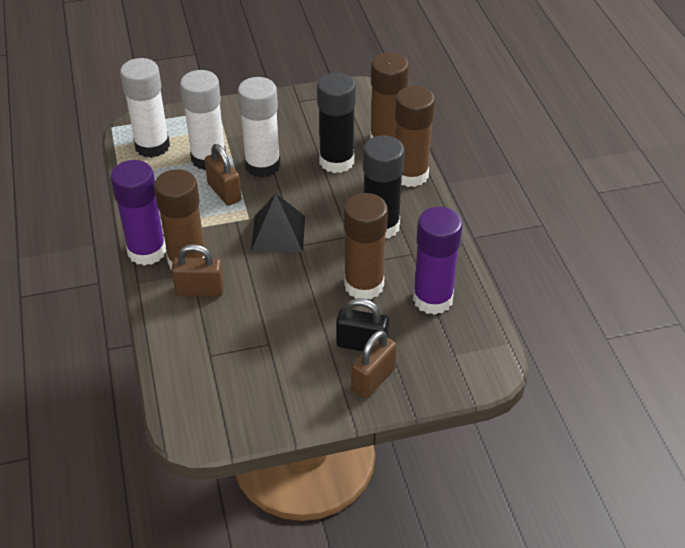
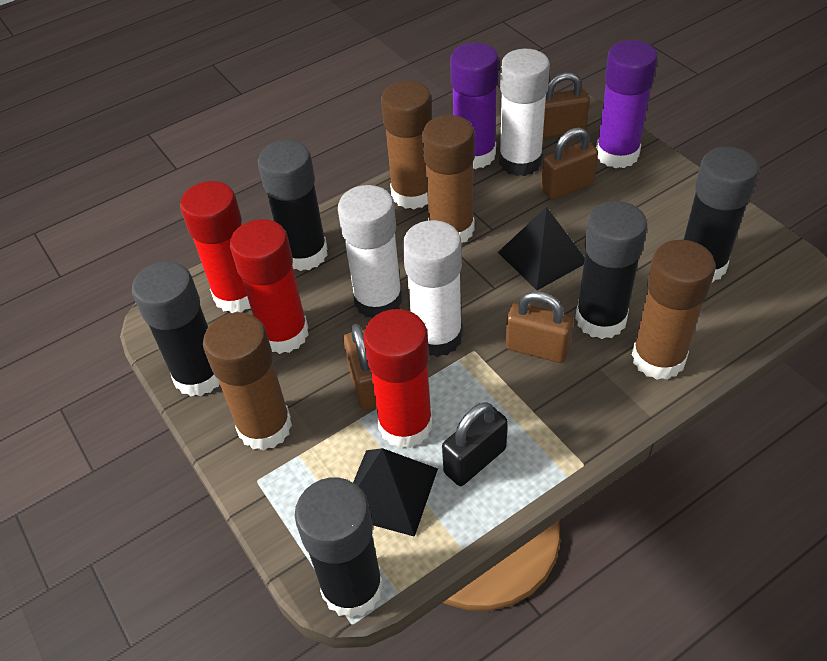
black glue stick: 2 -> 5
black pyramid: 1 -> 2
brown padlock: 3 -> 4
red glue stick: 0 -> 3

